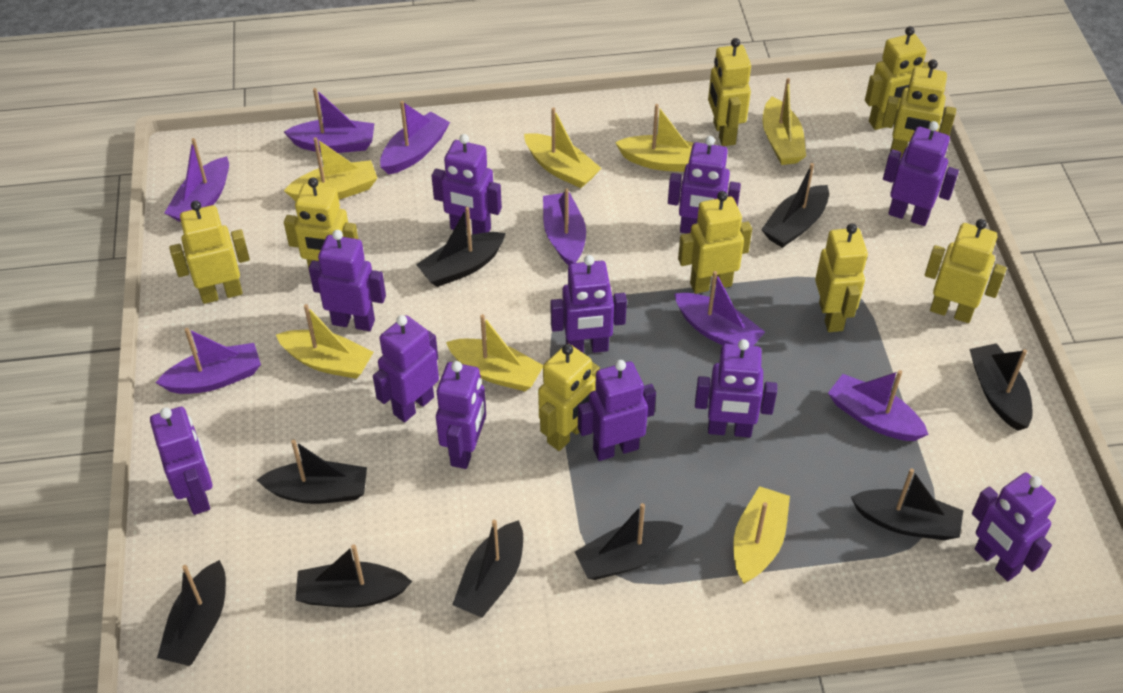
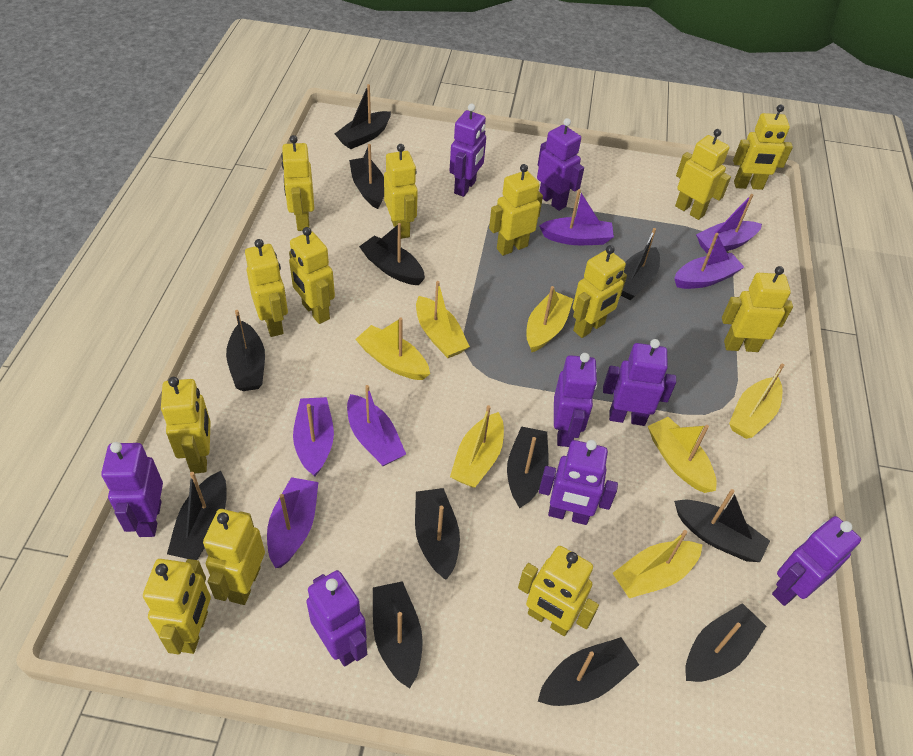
black boat: 9 -> 12
purple boat: 7 -> 6
purple robot: 11 -> 8
yellow robot: 9 -> 13

